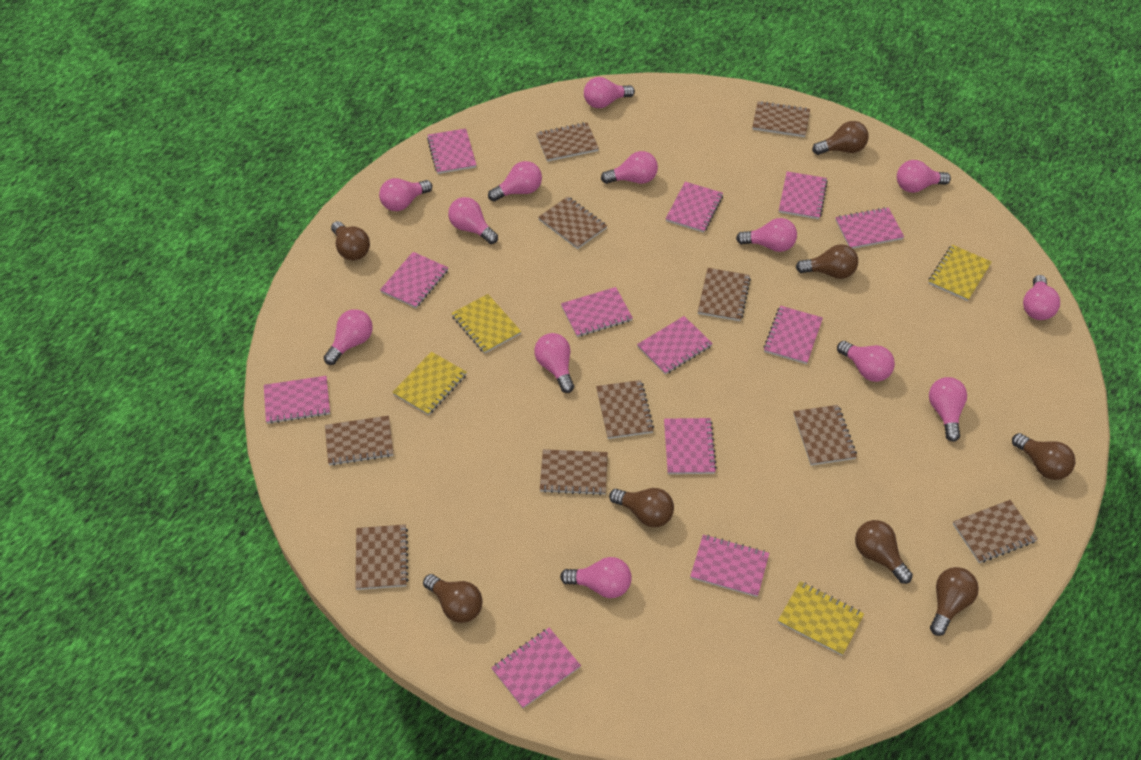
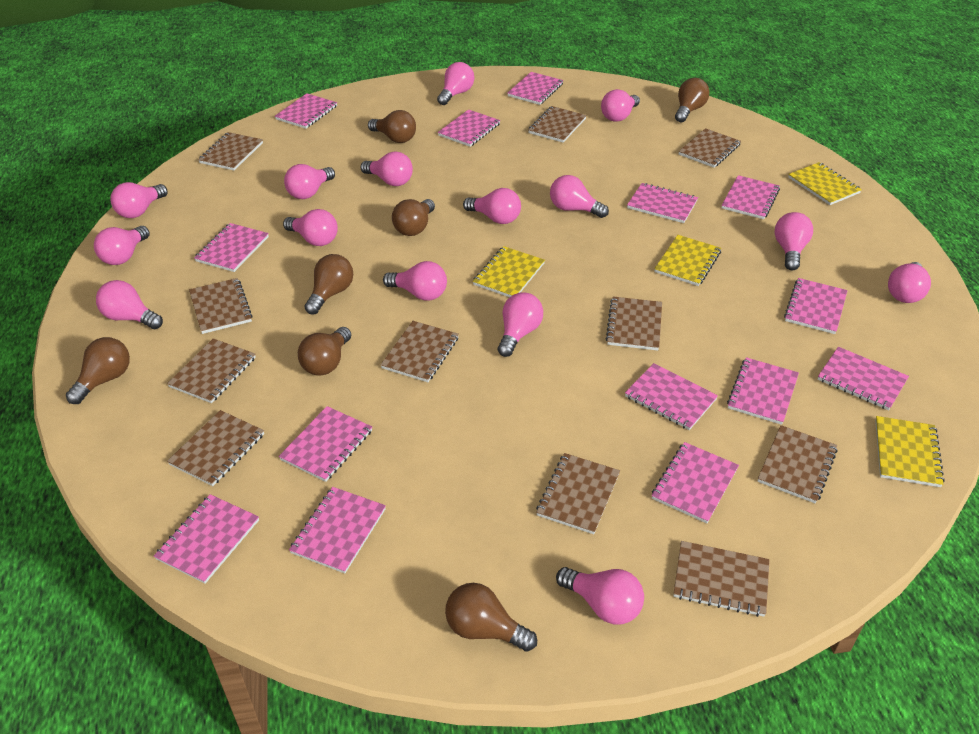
brown light bulb: 8 -> 7
brown notebook: 10 -> 11
pink light bulb: 13 -> 15
pink notebook: 12 -> 14

